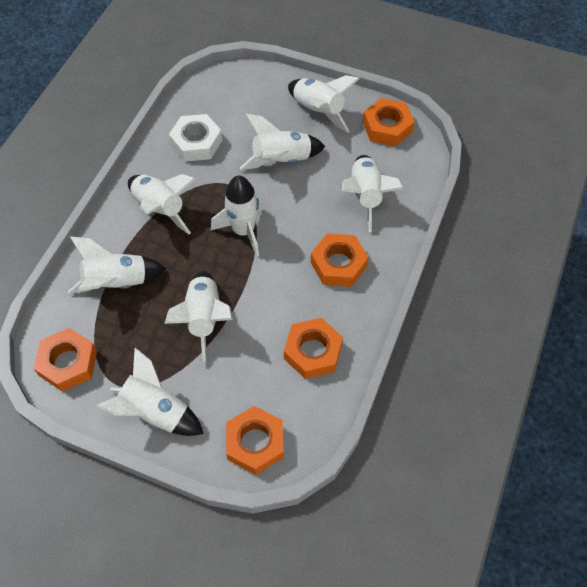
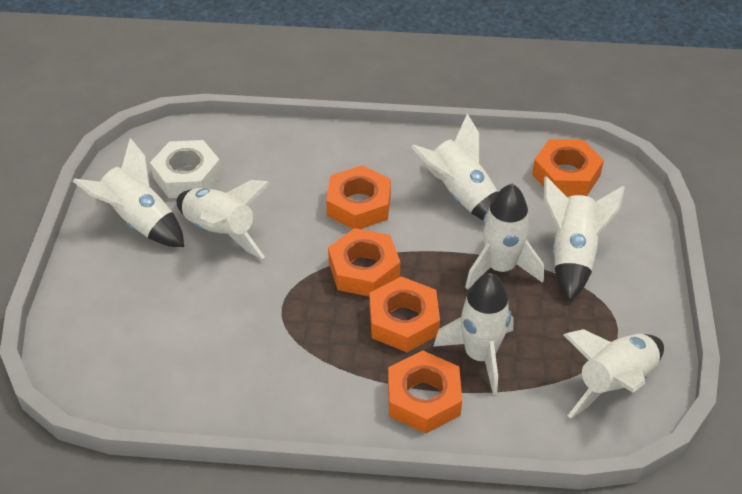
white rocket: 8 -> 7

